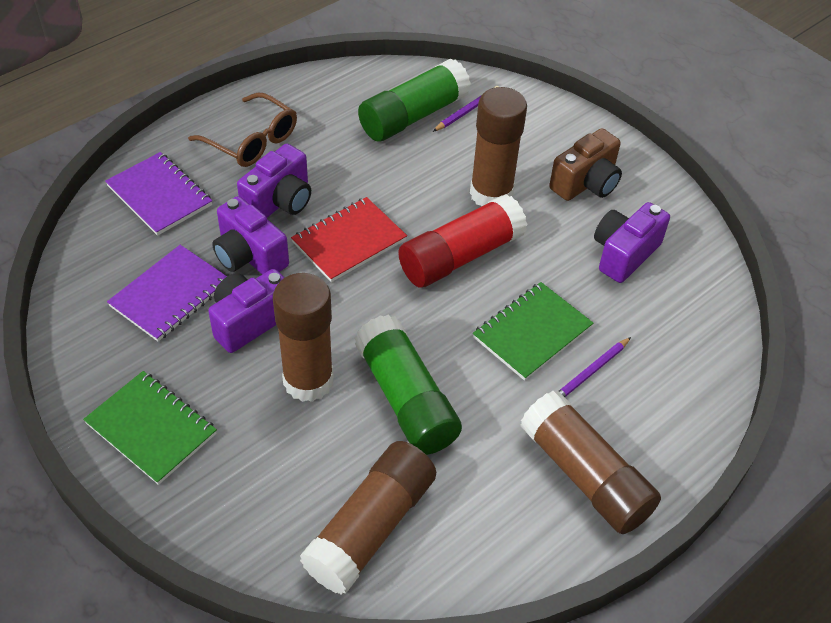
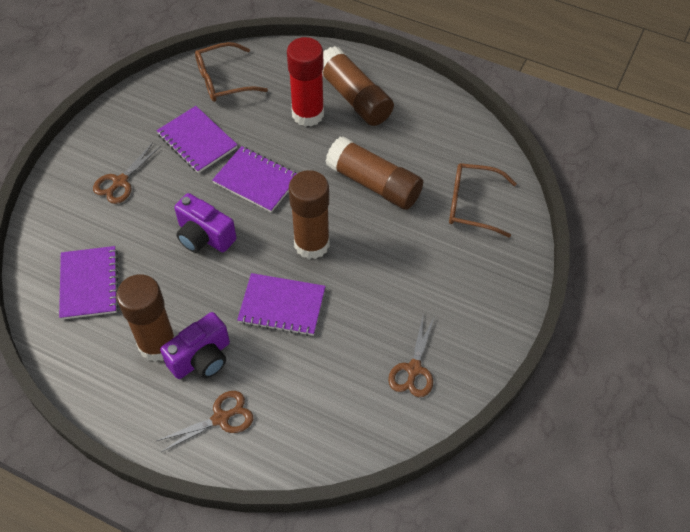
brown camera: 1 -> 0
brown glasses: 1 -> 2
brown scissors: 0 -> 3
green glue stick: 2 -> 0
green notebook: 2 -> 0
purple camera: 4 -> 2
purple notebook: 2 -> 4
purple pencil: 2 -> 0
red notebook: 1 -> 0

